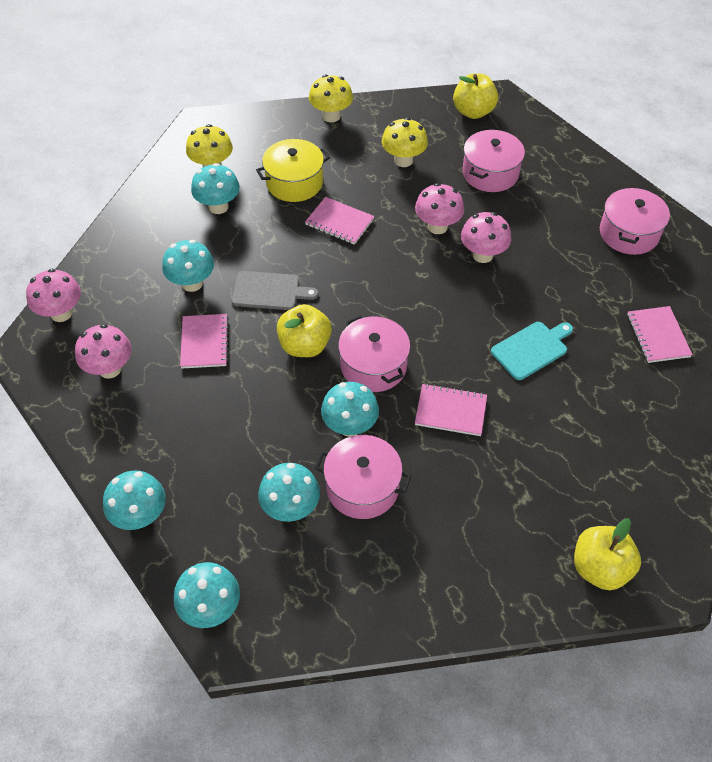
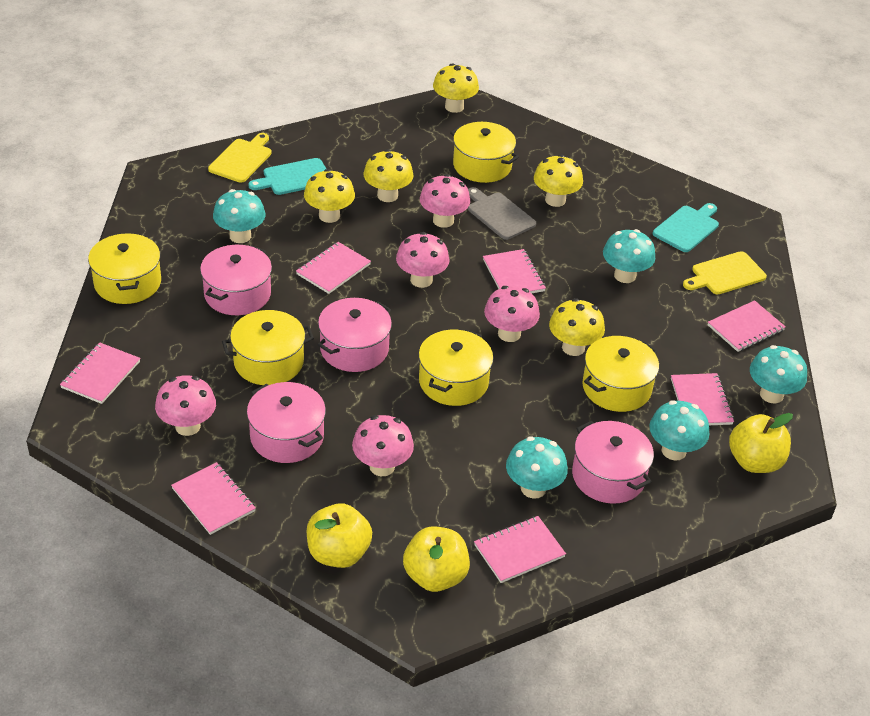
pink mushroom: 4 -> 5
pink notebook: 4 -> 7
turquoise cutting board: 1 -> 2
turquoise mushroom: 6 -> 5
yellow cutting board: 0 -> 2
yellow mushroom: 3 -> 5
yellow pot: 1 -> 5

